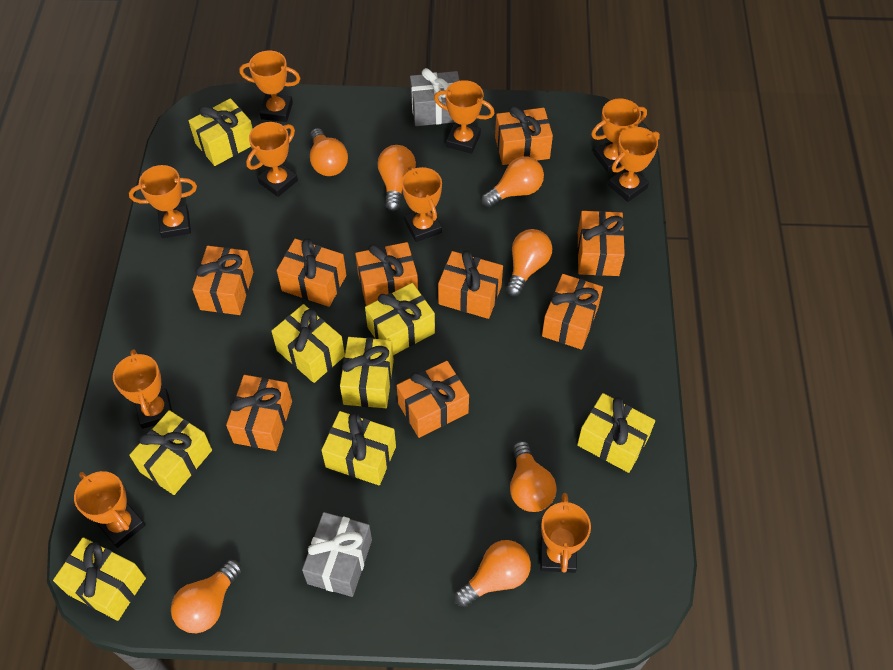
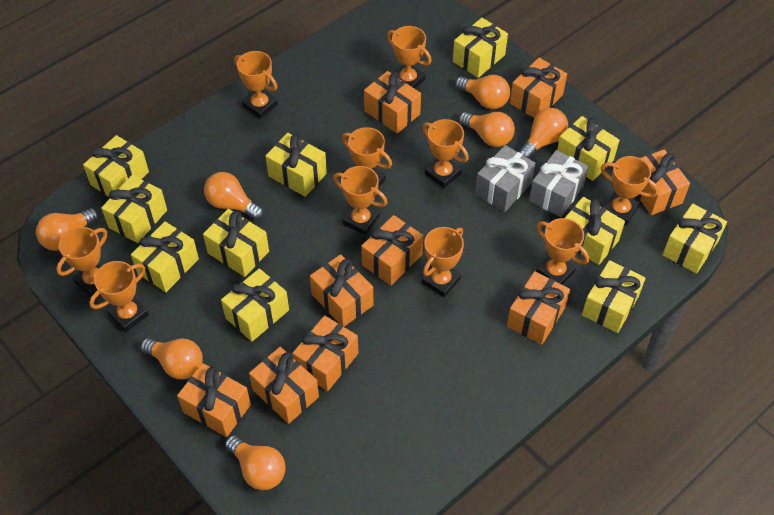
yellow gift: 8 -> 11

